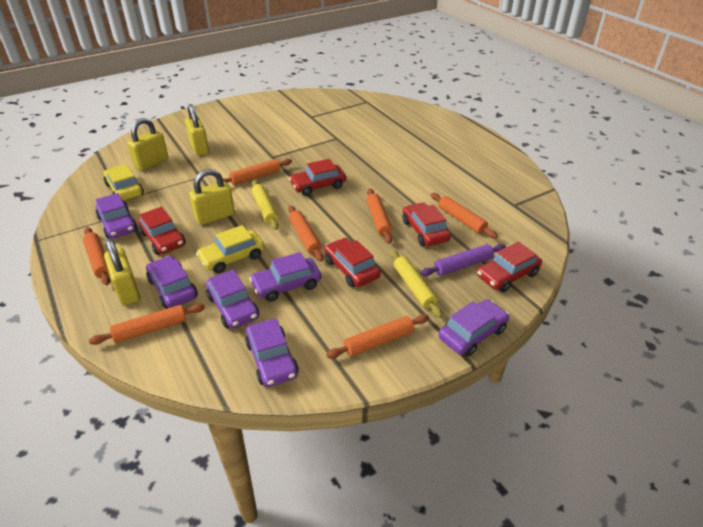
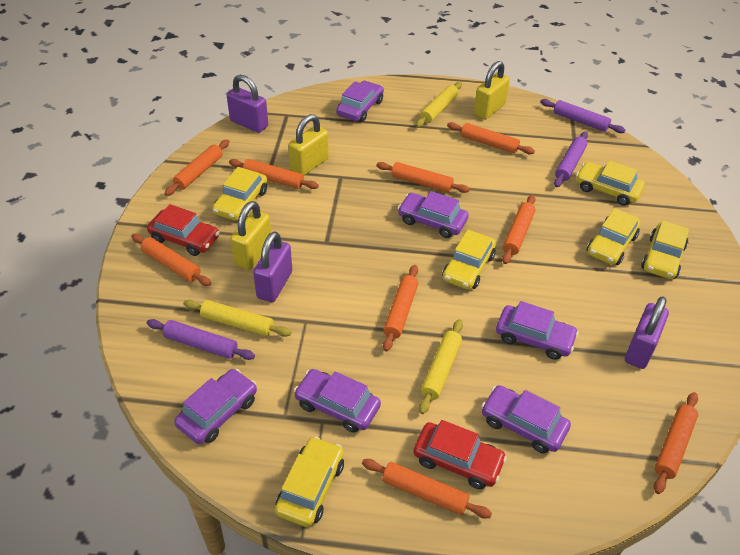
orange rolling pin: 7 -> 9
purple padlock: 0 -> 3
purple rolling pin: 1 -> 3
red car: 5 -> 2
yellow car: 2 -> 6
yellow padlock: 4 -> 3
yellow rolling pin: 2 -> 3

